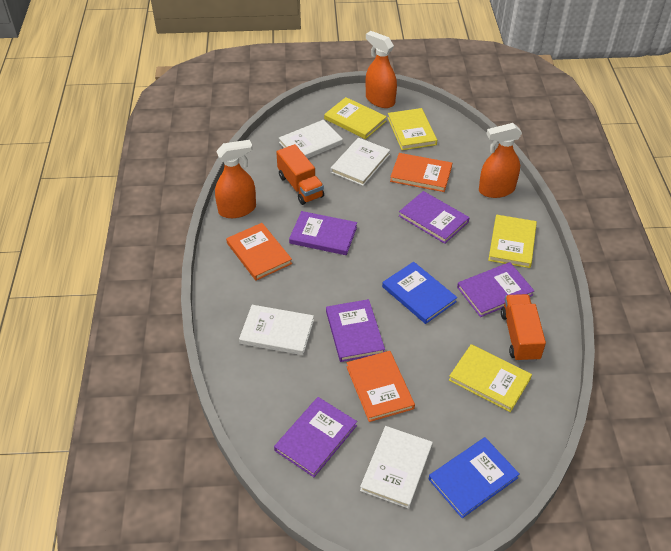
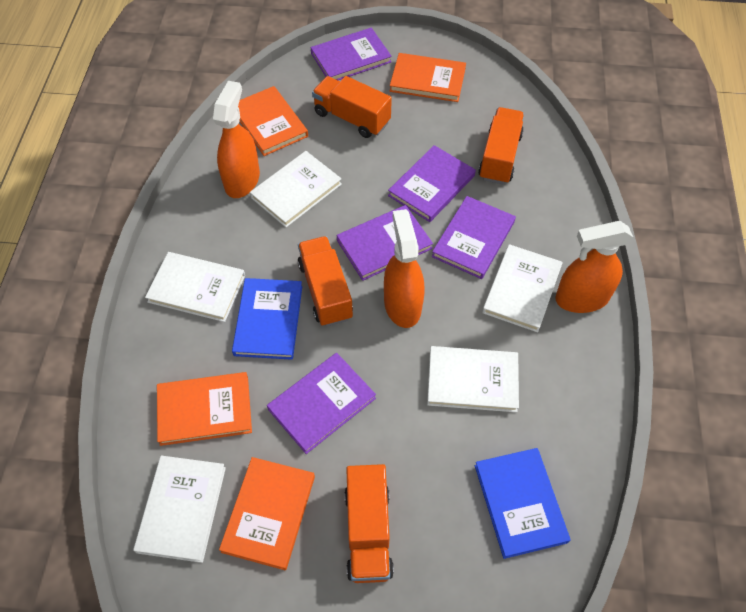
orange book: 3 -> 4
orange truck: 2 -> 4
white book: 4 -> 5
yellow book: 4 -> 0

